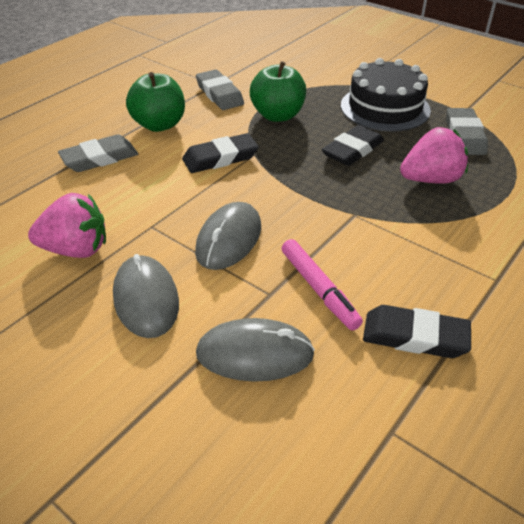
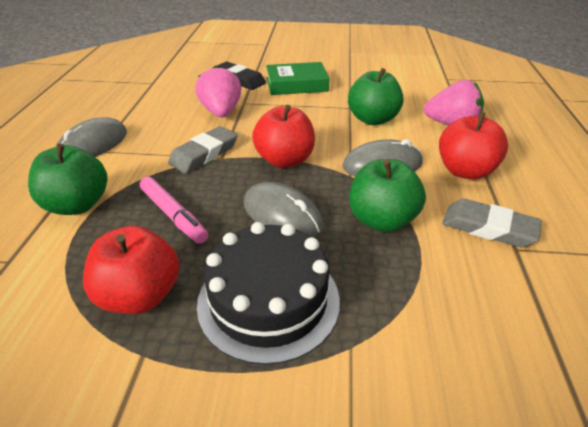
black eraser: 3 -> 1
green apple: 2 -> 3
green book: 0 -> 1
grey eraser: 3 -> 2
red apple: 0 -> 3

